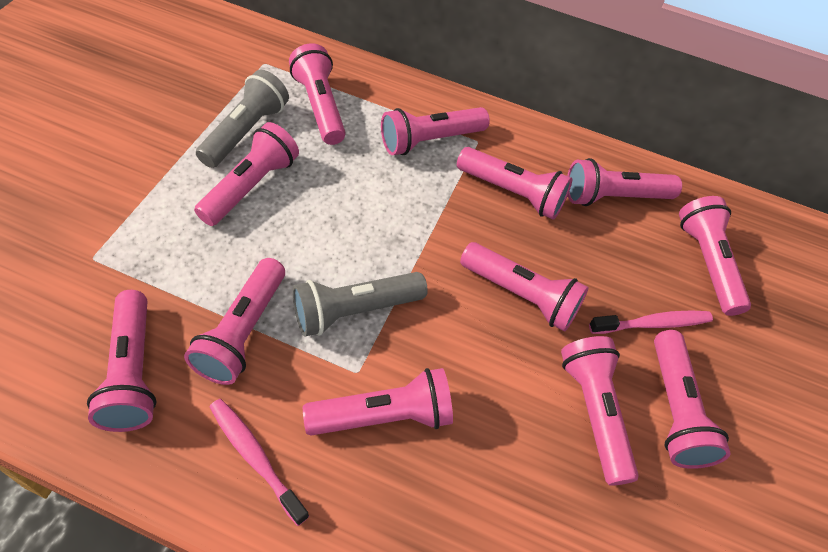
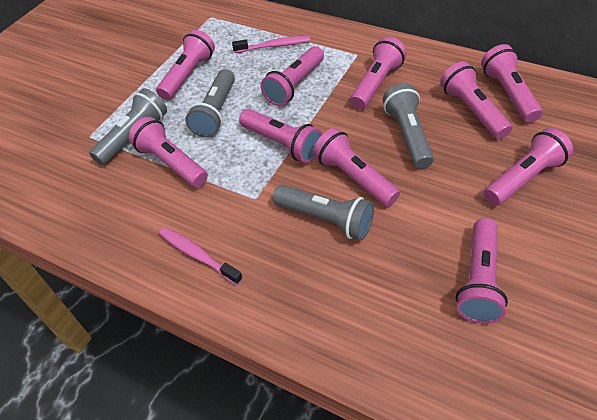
grey flashlight: 2 -> 4
pink flashlight: 12 -> 10

